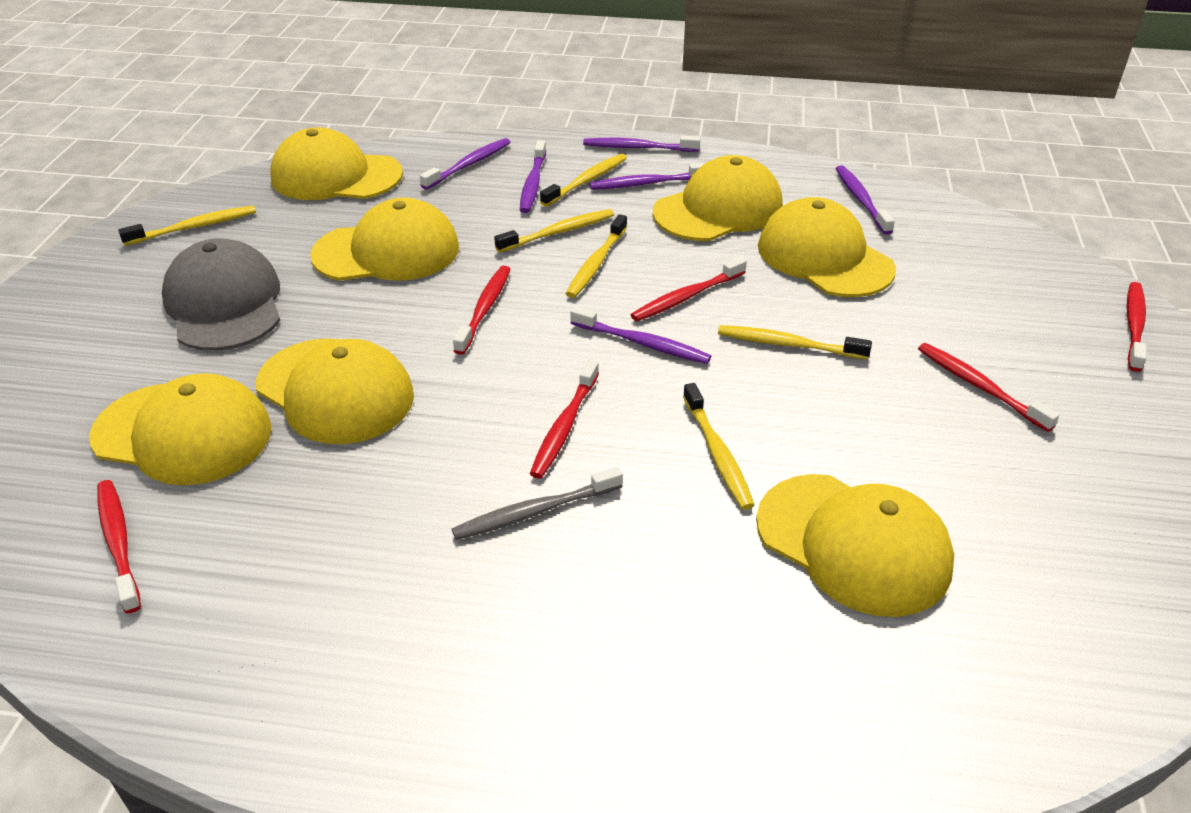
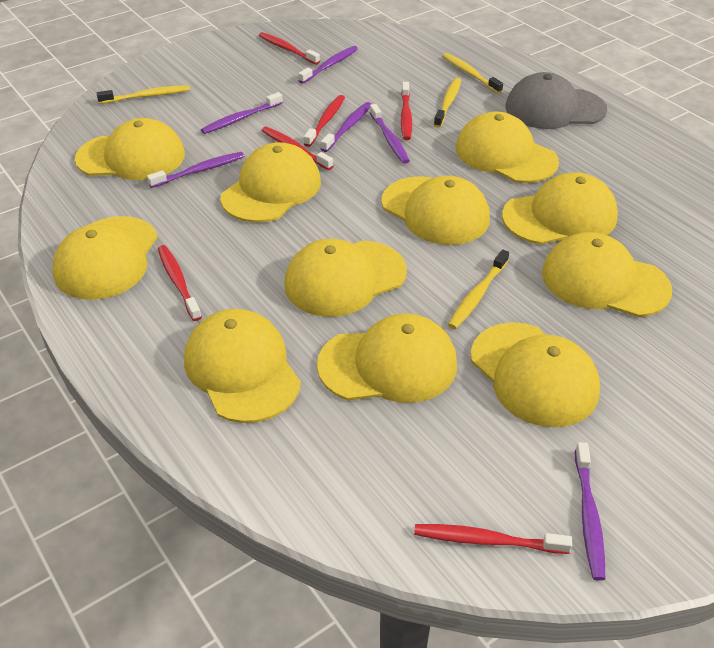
grey toothbrush: 1 -> 0
yellow cap: 7 -> 11
yellow toothbrush: 6 -> 4

